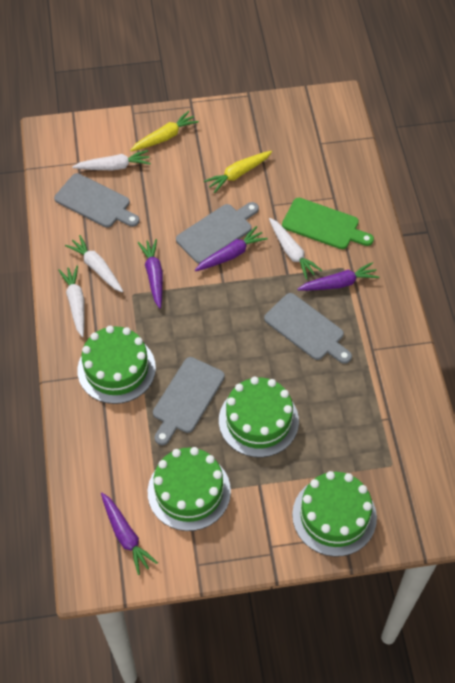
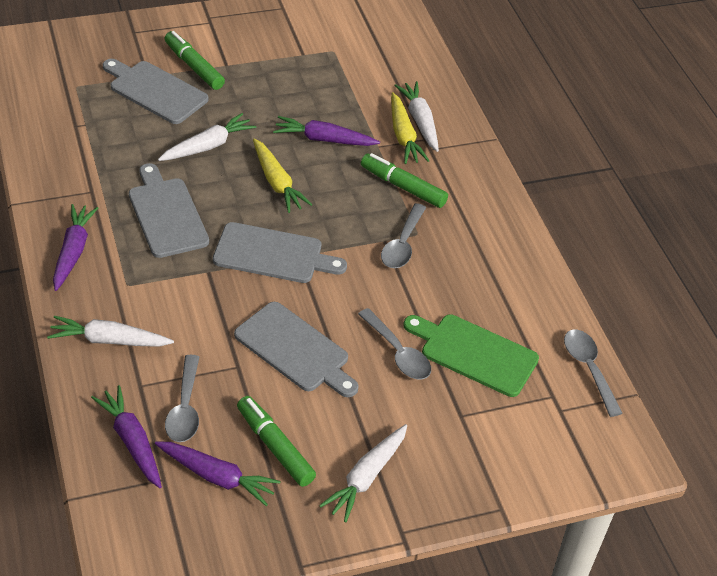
green cake: 4 -> 0
green marker: 0 -> 3
grey spoon: 0 -> 4

